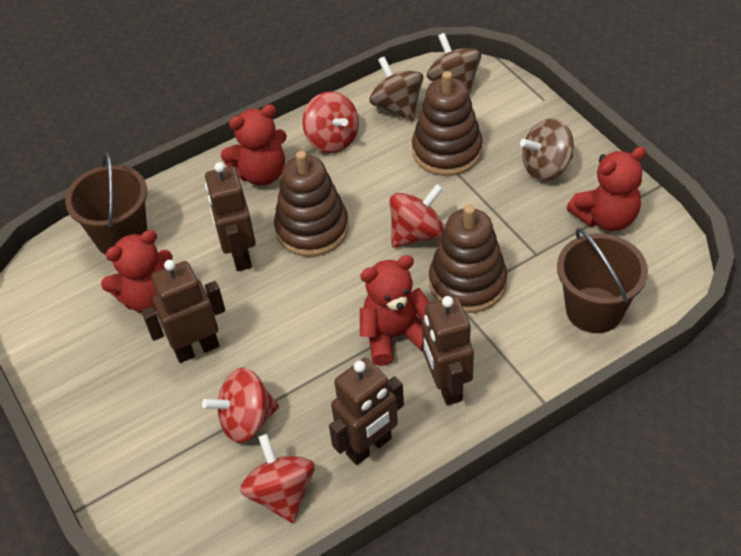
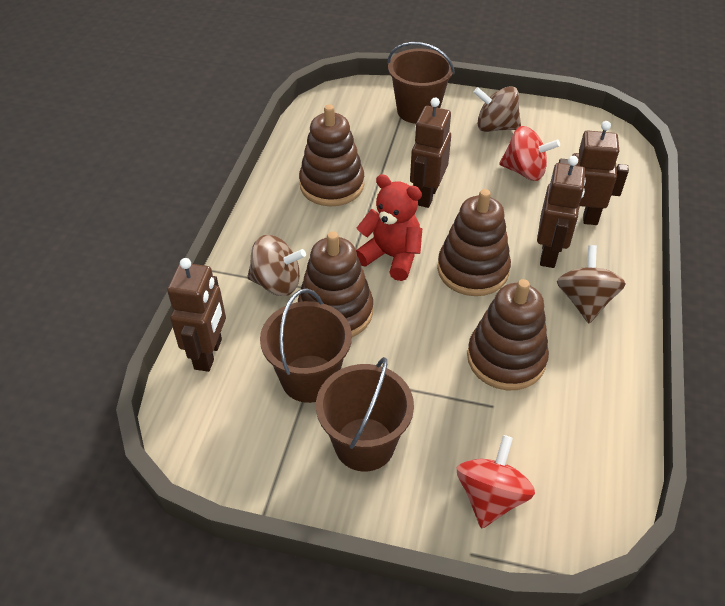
brown bucket: 2 -> 3
brown stacking toy: 3 -> 4
red spinning top: 4 -> 2
red teddy bear: 4 -> 1

